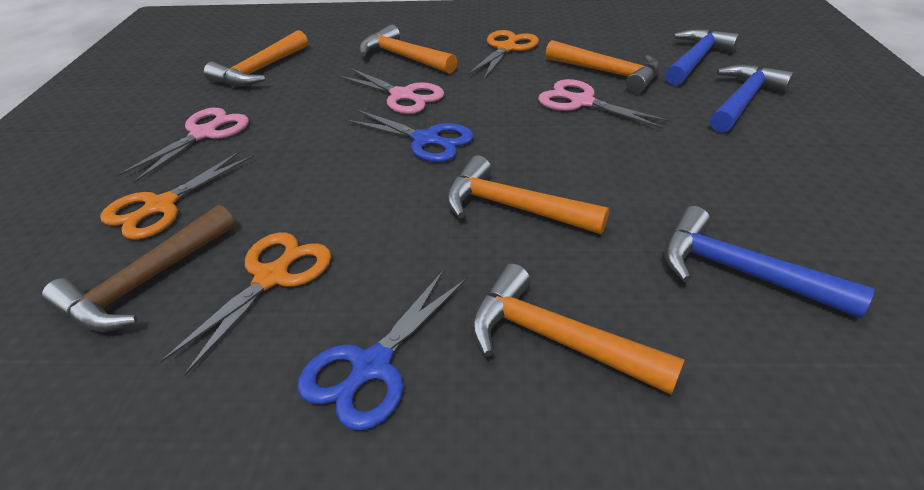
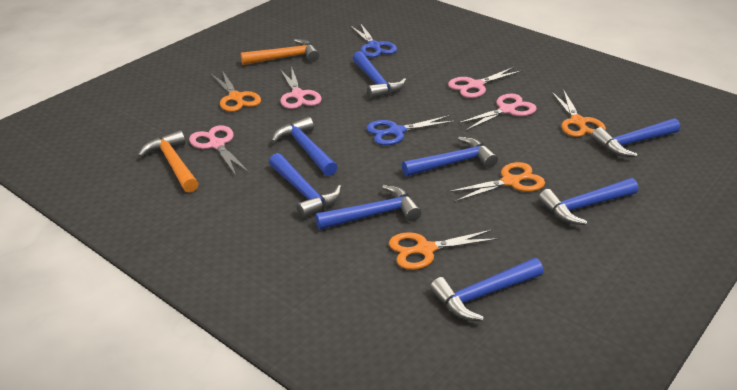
blue hammer: 3 -> 8
brown hammer: 1 -> 0
orange hammer: 5 -> 2
orange scissors: 3 -> 4
pink scissors: 3 -> 4

